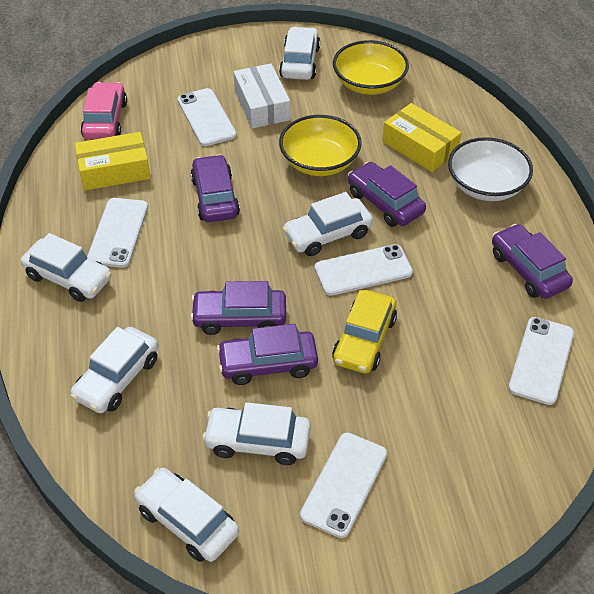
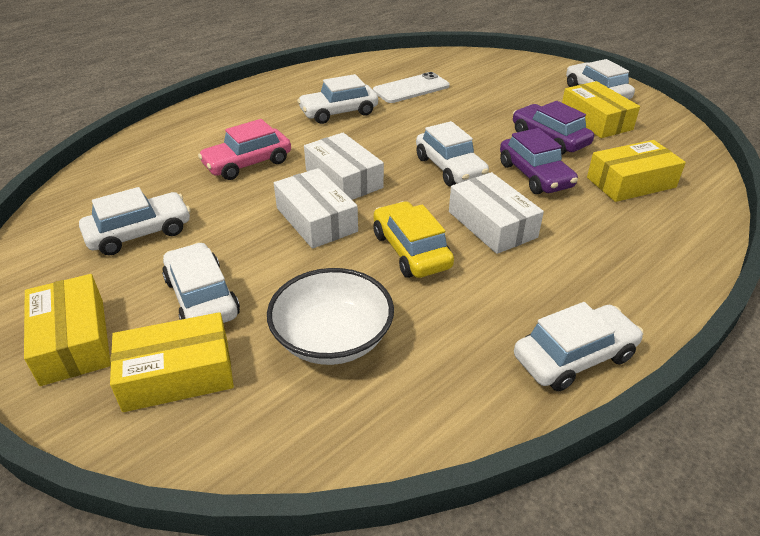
purple car: 5 -> 2
white box: 1 -> 3
white phone: 5 -> 1
yellow bowl: 2 -> 0
yellow box: 2 -> 4

